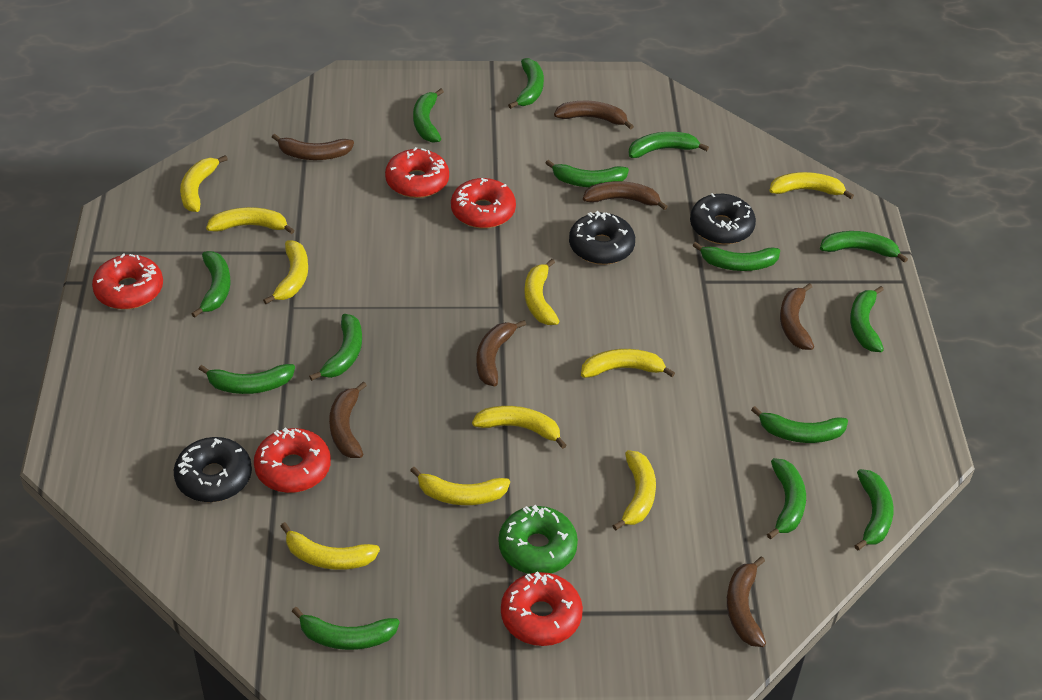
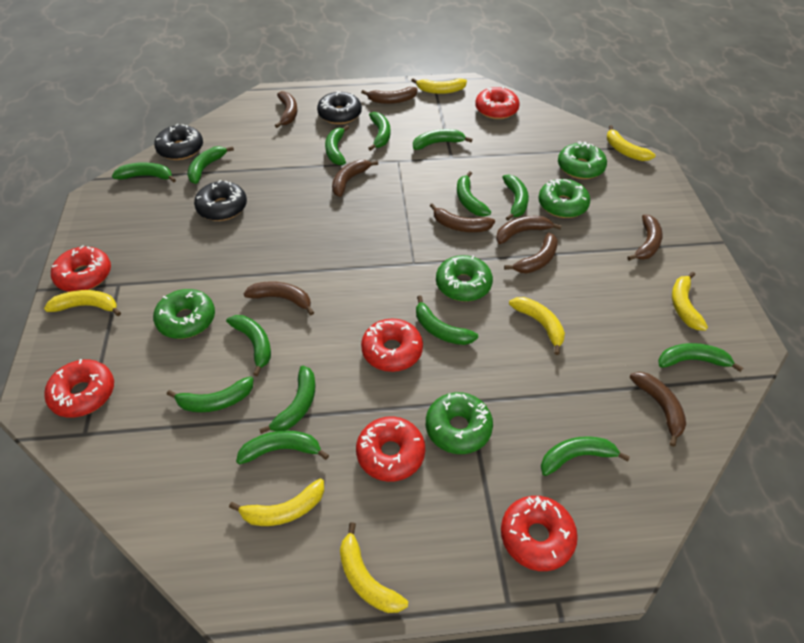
brown banana: 7 -> 9
green donut: 1 -> 5
red donut: 5 -> 6
yellow banana: 10 -> 7

